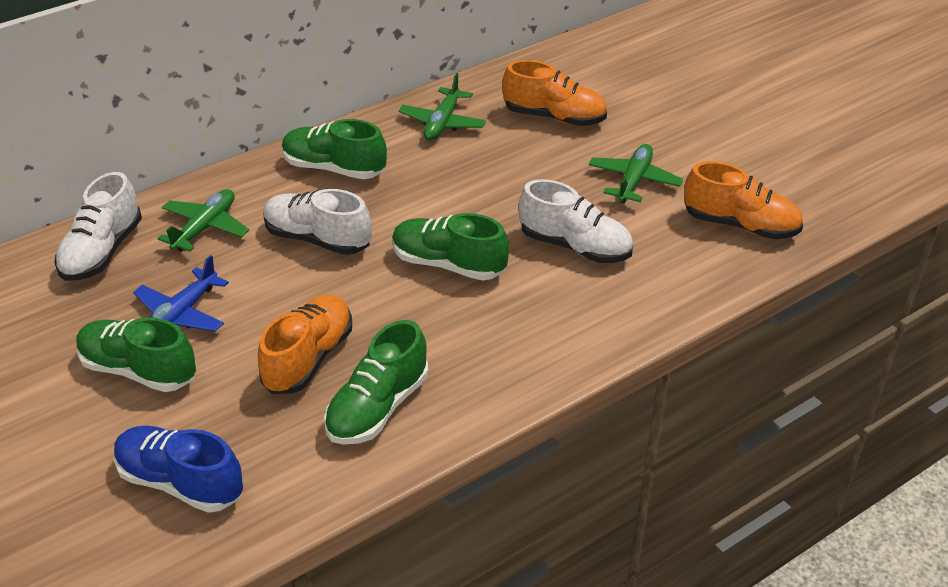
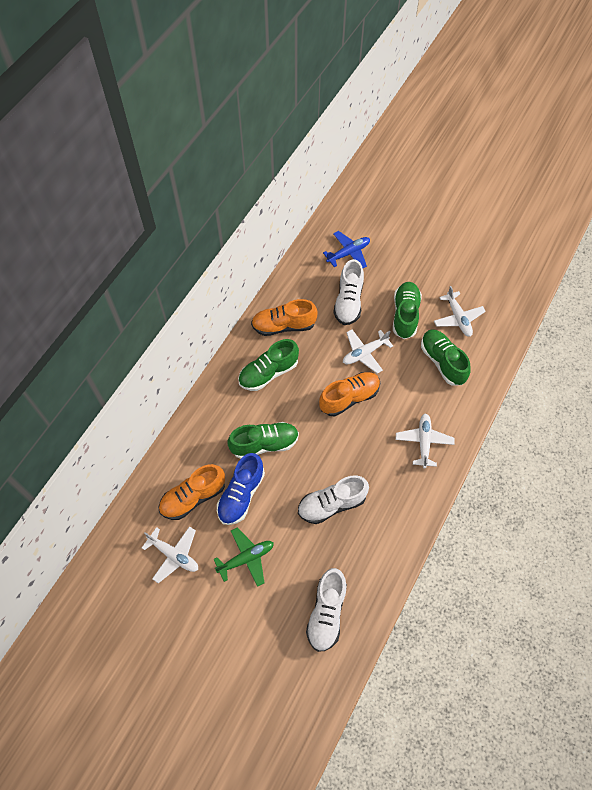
green plane: 3 -> 1
white plane: 0 -> 4

